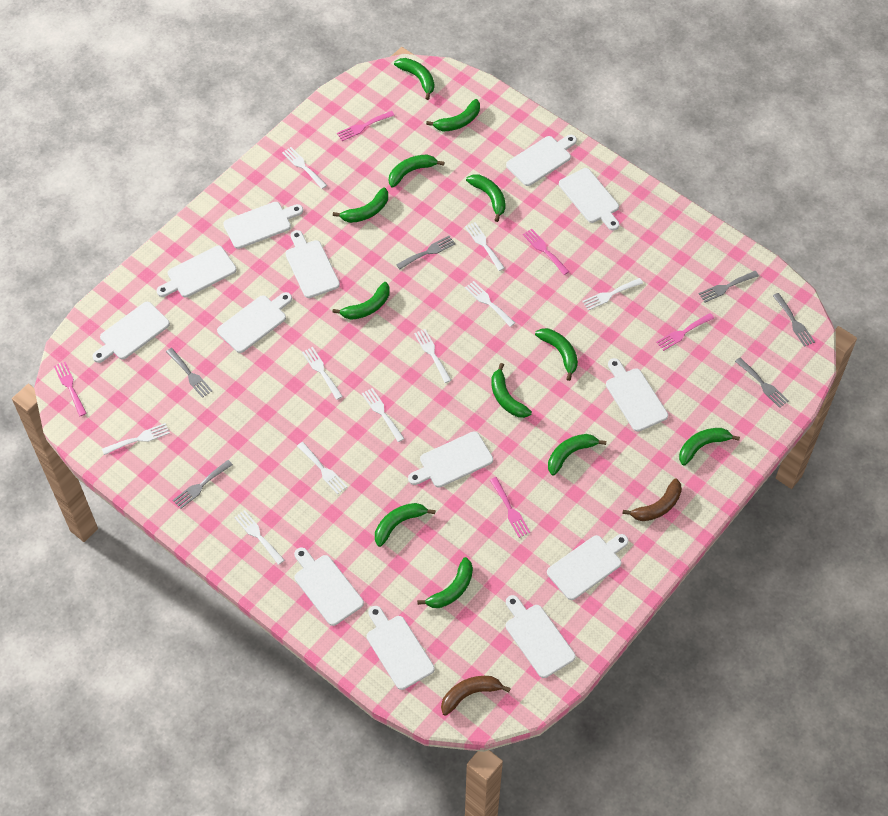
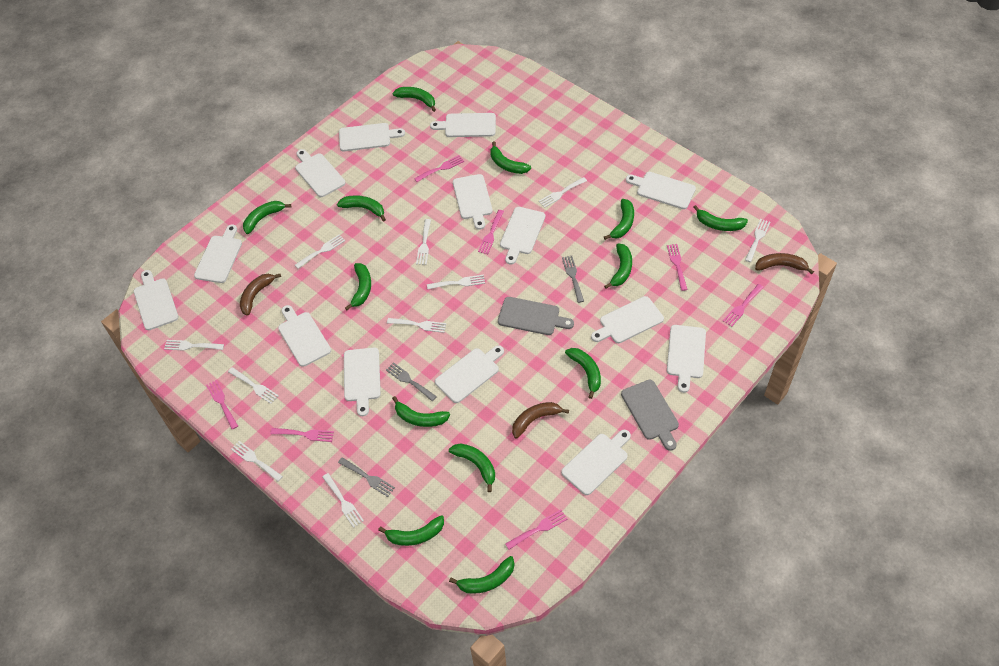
brown banana: 2 -> 3
green banana: 12 -> 13
grey cutting board: 0 -> 2
grey fork: 6 -> 3
pink fork: 5 -> 7
white cutting board: 13 -> 14

